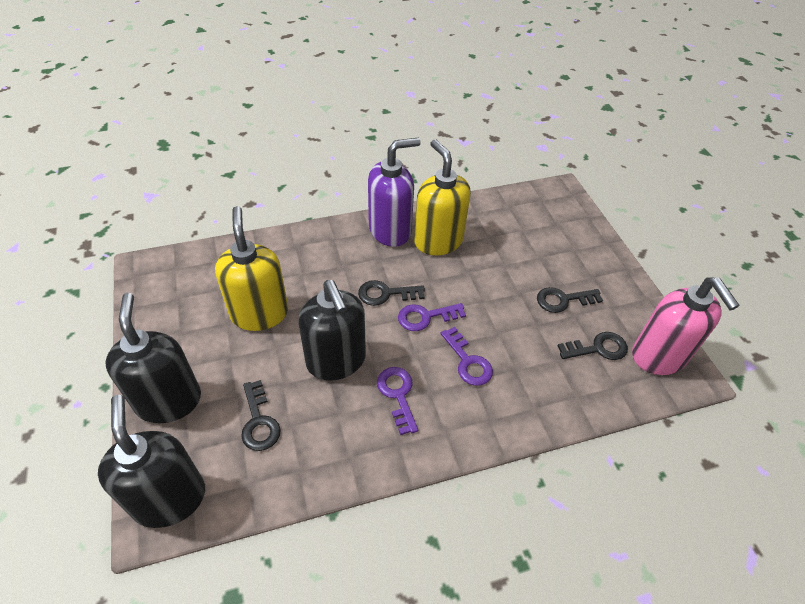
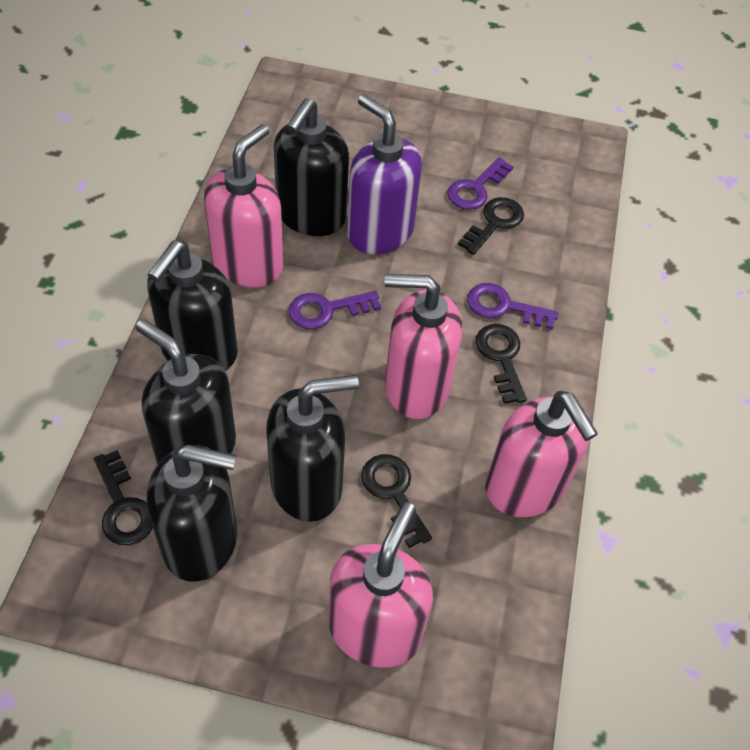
black soap dispenser: 3 -> 5
pink soap dispenser: 1 -> 4
yellow soap dispenser: 2 -> 0

